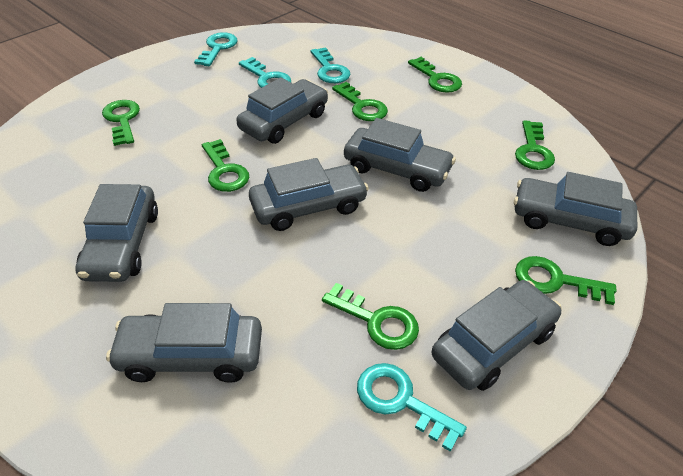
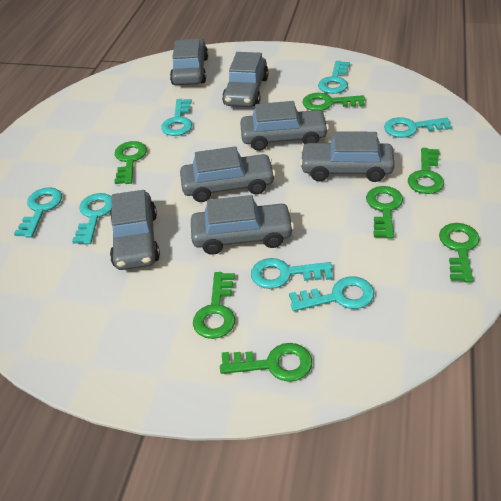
turquoise key: 4 -> 7

